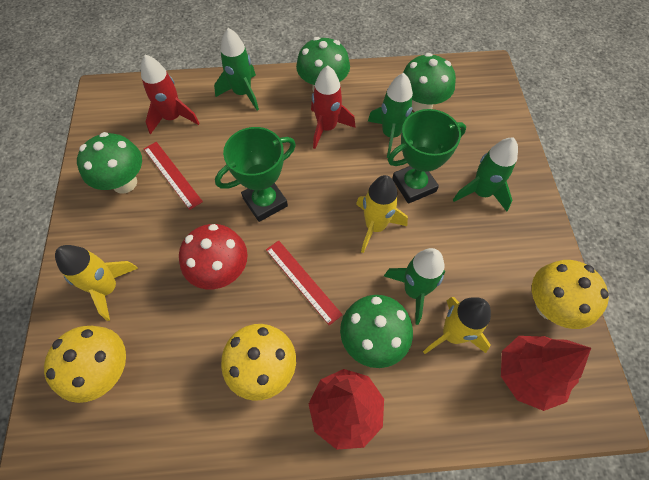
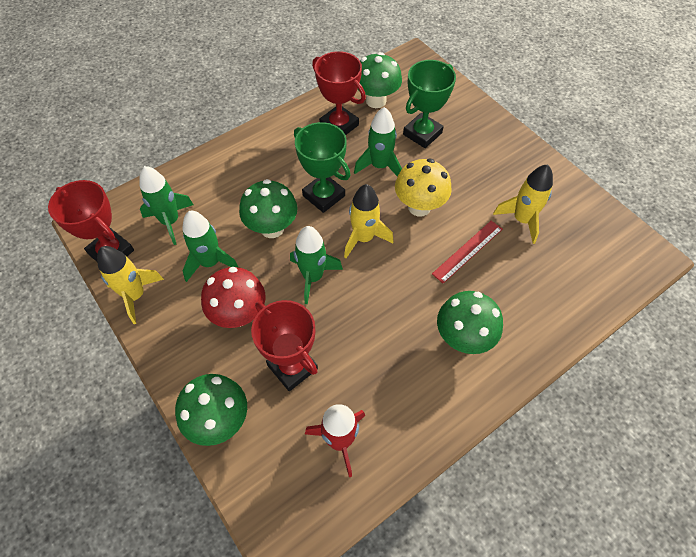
red rocket: 2 -> 1
red ruler: 2 -> 1
red tree: 2 -> 0
red trophy: 0 -> 3
yellow mushroom: 3 -> 1

